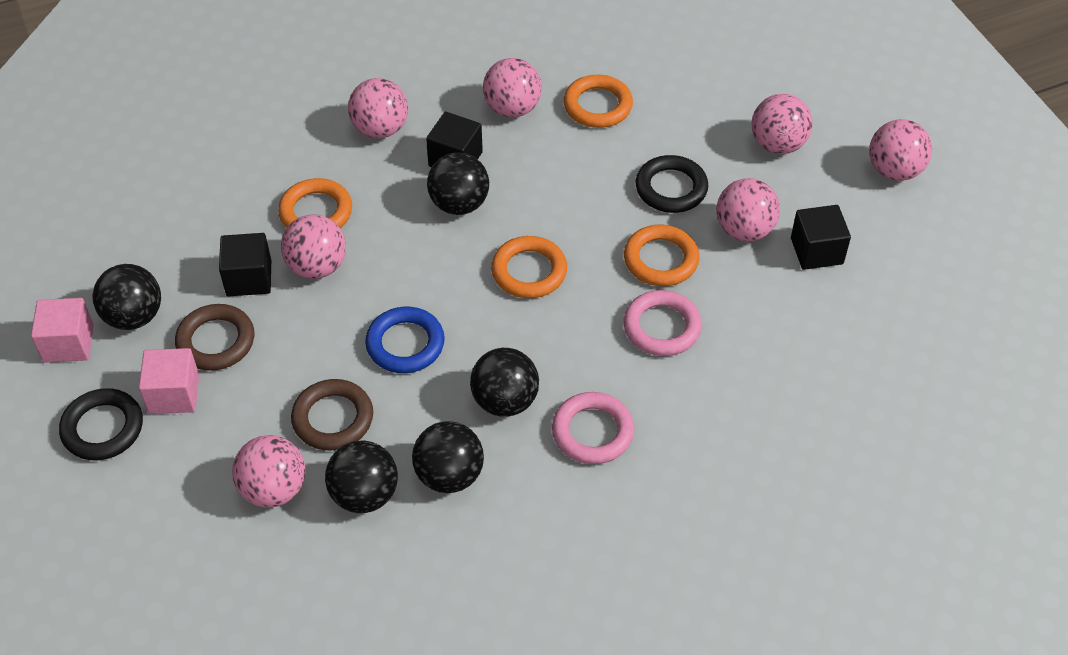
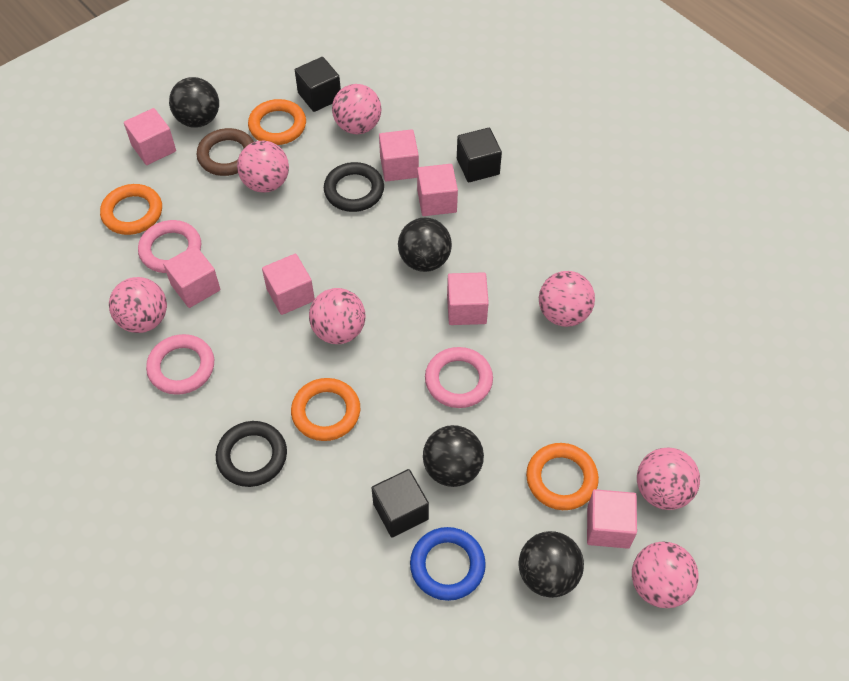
black ball: 5 -> 4
brown ring: 2 -> 1
pink cube: 2 -> 7
pink ring: 2 -> 3

